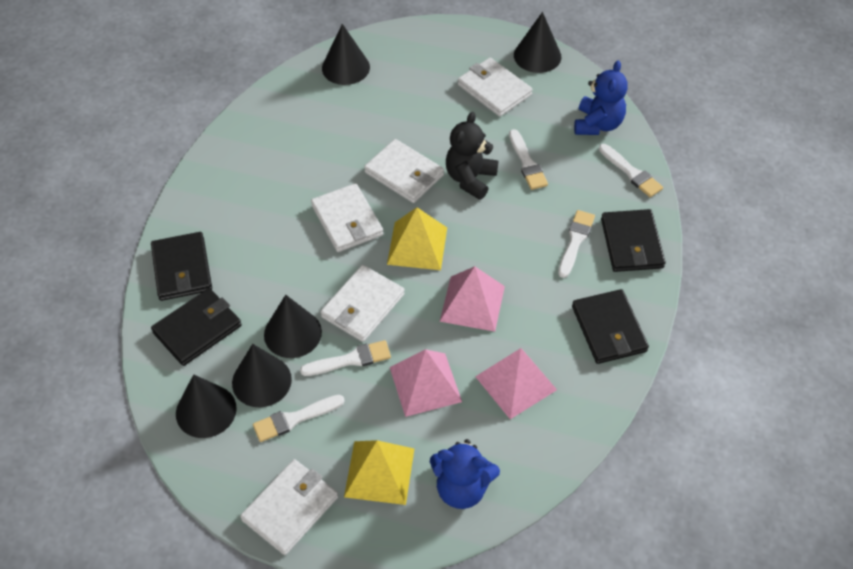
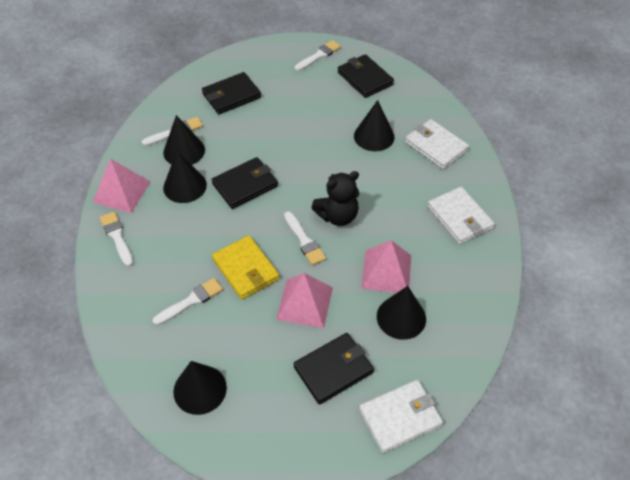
blue teddy bear: 2 -> 0
white wallet: 5 -> 3
yellow pyramid: 2 -> 0
yellow wallet: 0 -> 1

